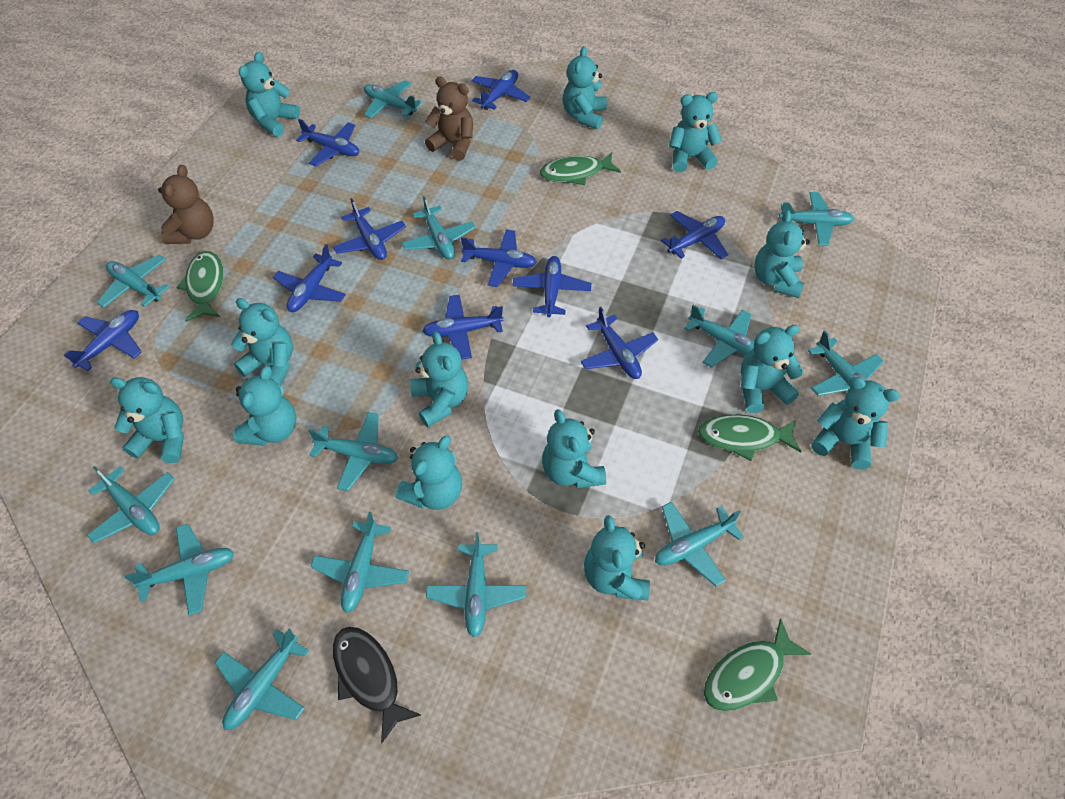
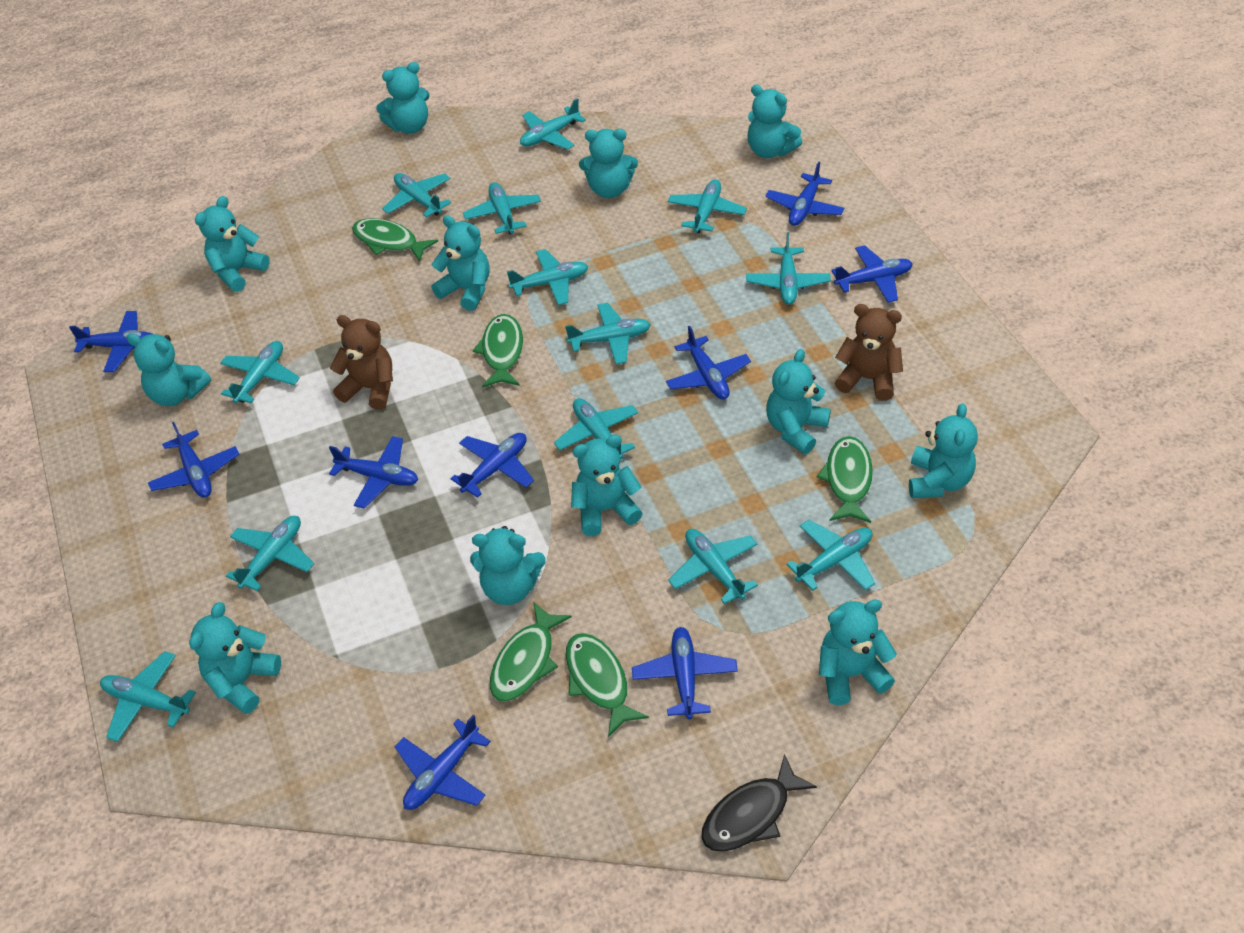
blue plane: 10 -> 9
green fish: 4 -> 5
turquoise teddy bear: 13 -> 12

